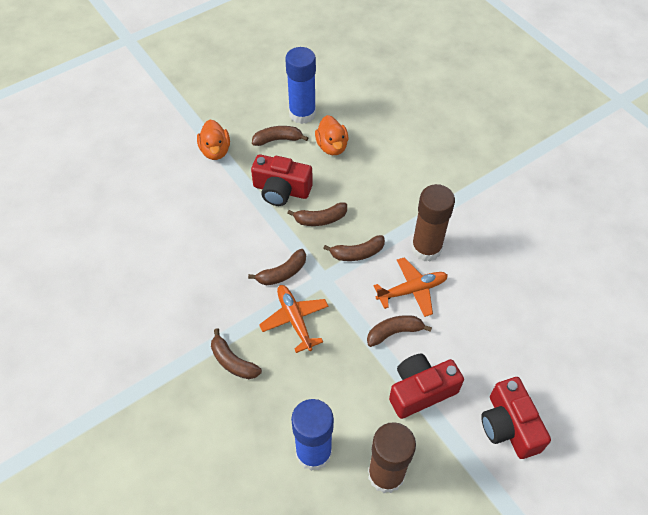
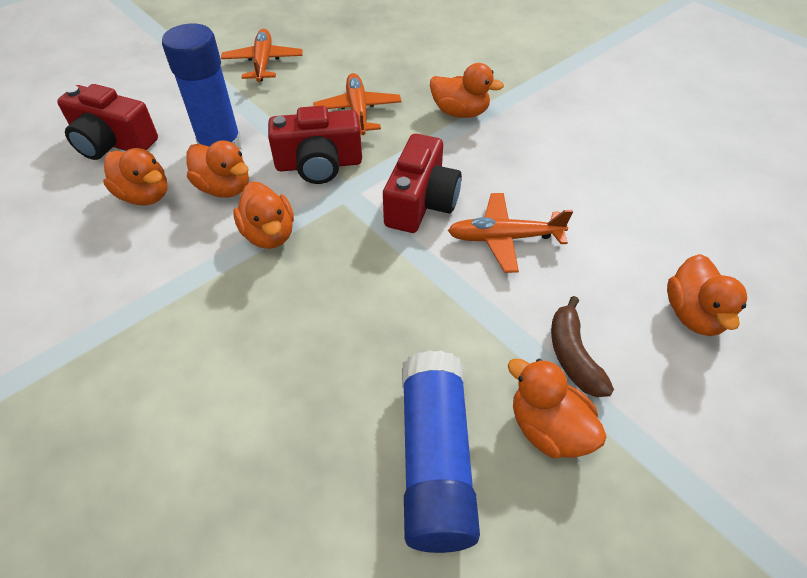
brown banana: 6 -> 1
brown glue stick: 2 -> 0
orange duck: 2 -> 6
orange plane: 2 -> 3

